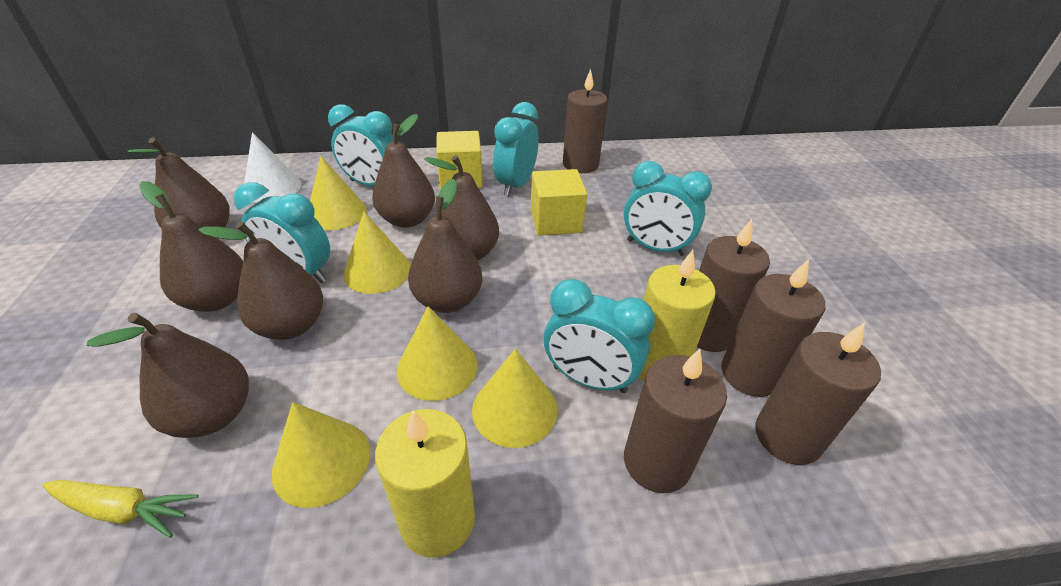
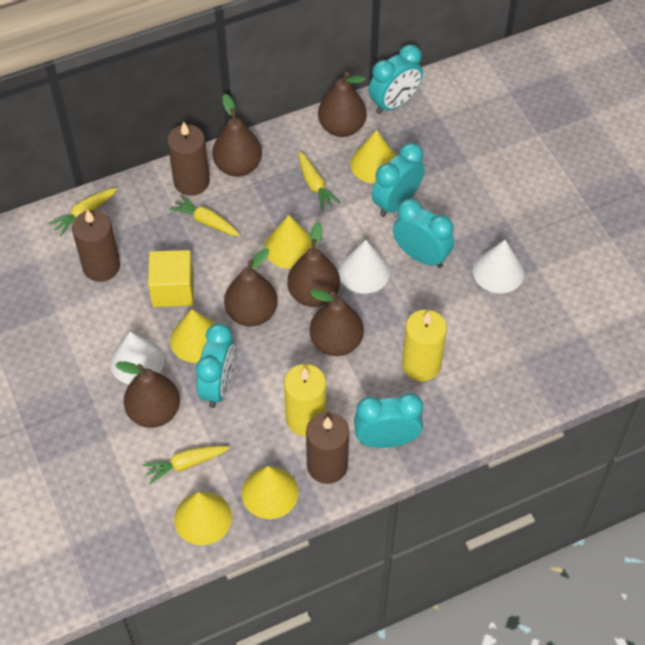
brown candle: 5 -> 3
brown pear: 7 -> 6
white cone: 1 -> 3
yellow carrot: 1 -> 4
yellow cube: 2 -> 1

